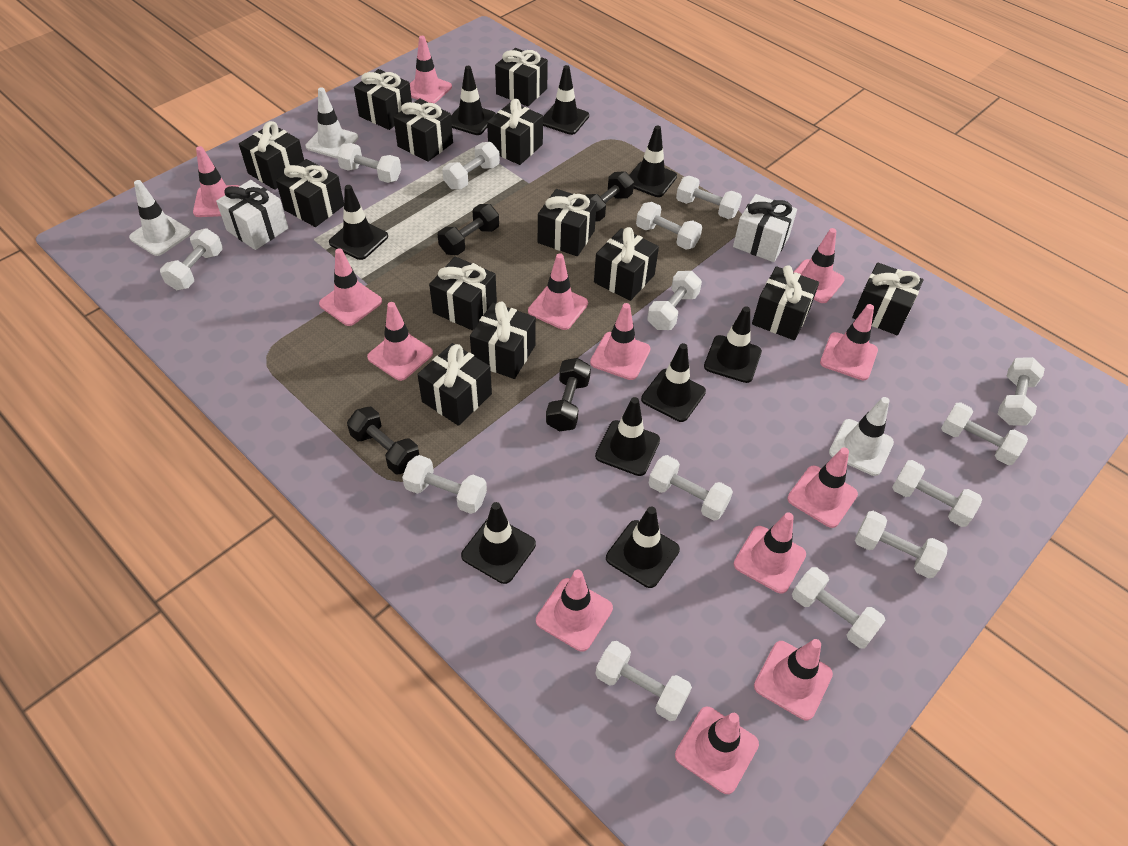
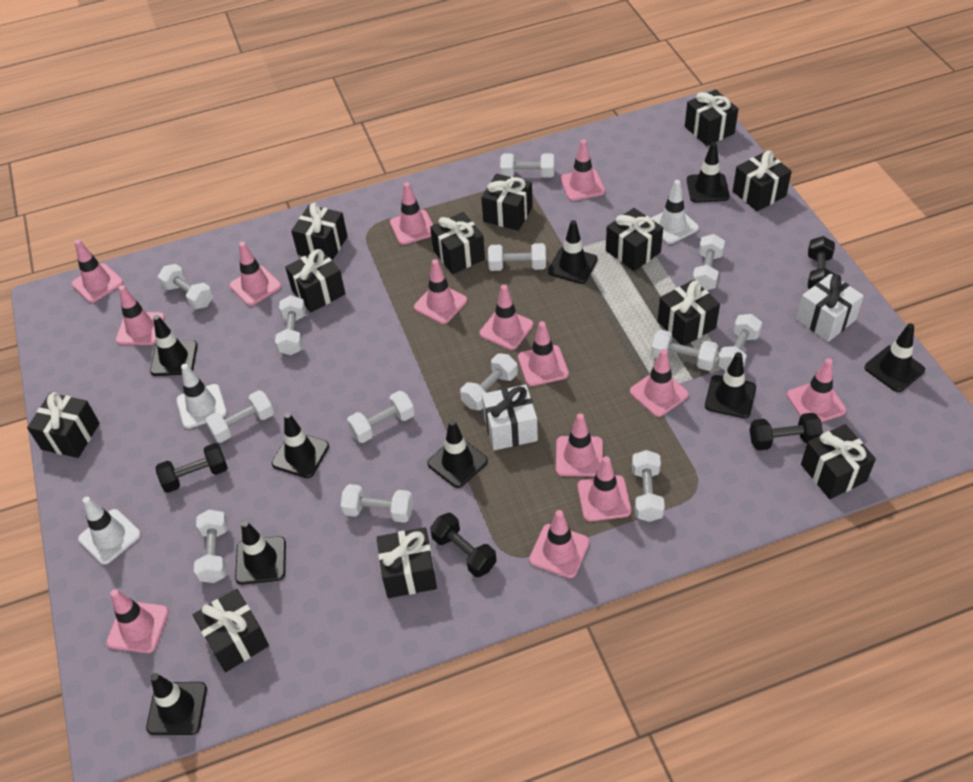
black gift: 13 -> 12
pink traffic cone: 13 -> 14
white dumbbell: 14 -> 13

